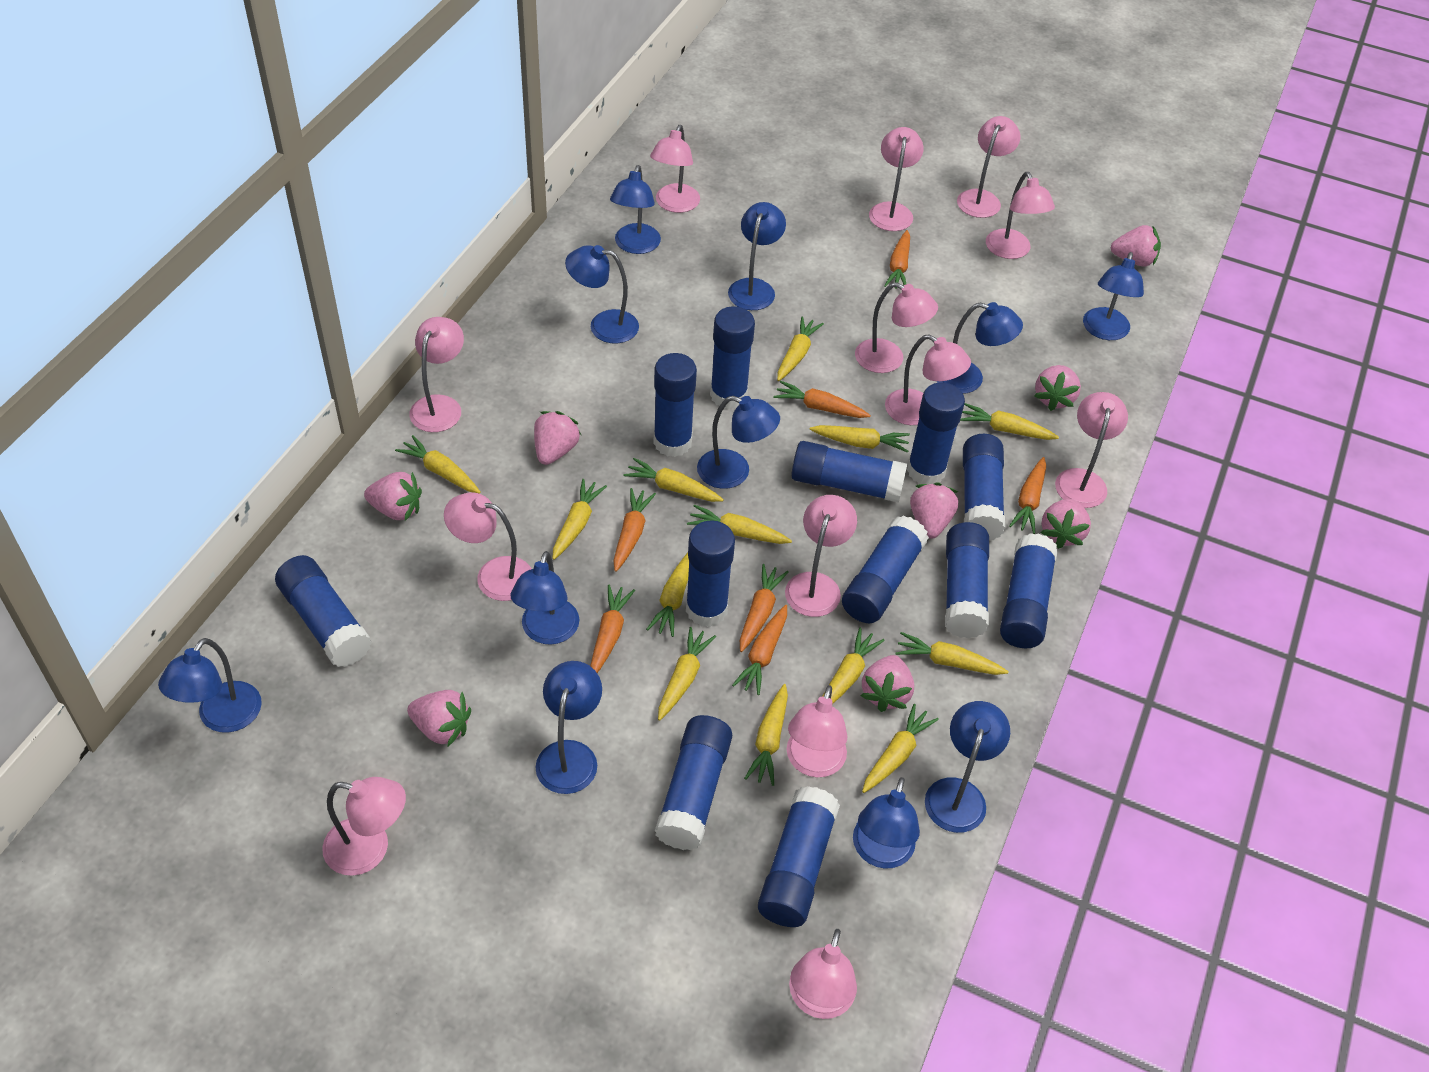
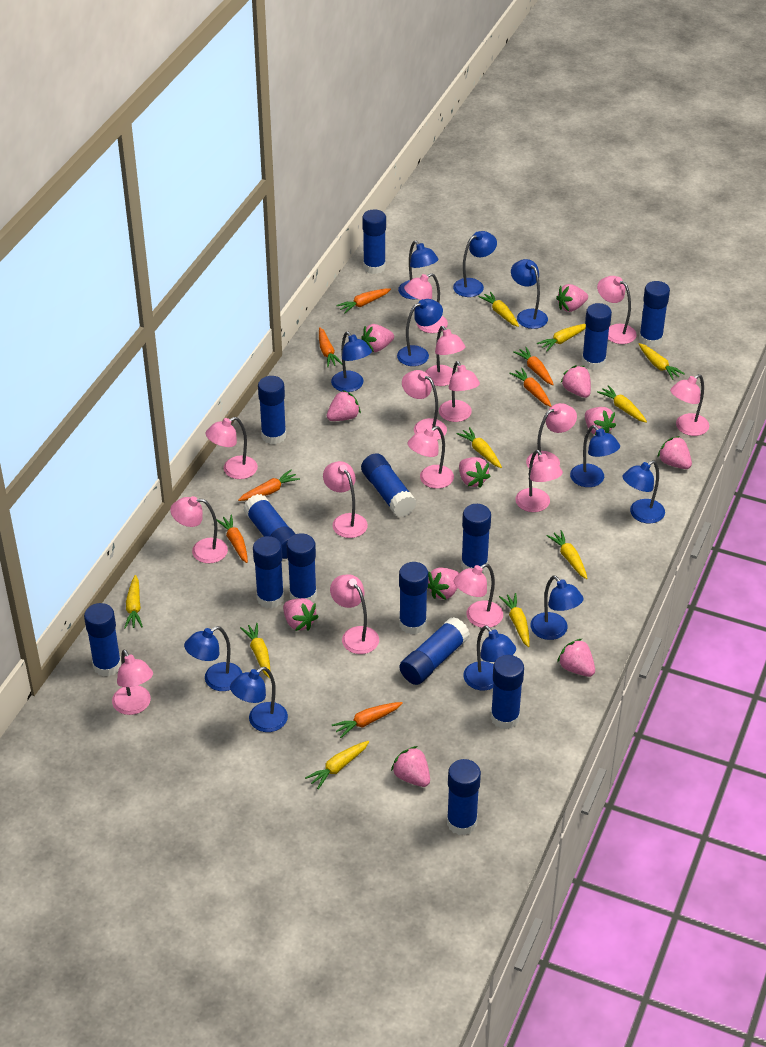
blue glue stick: 12 -> 14
pink lamp: 13 -> 15
pink strawberry: 8 -> 11
yellow carrot: 13 -> 10

